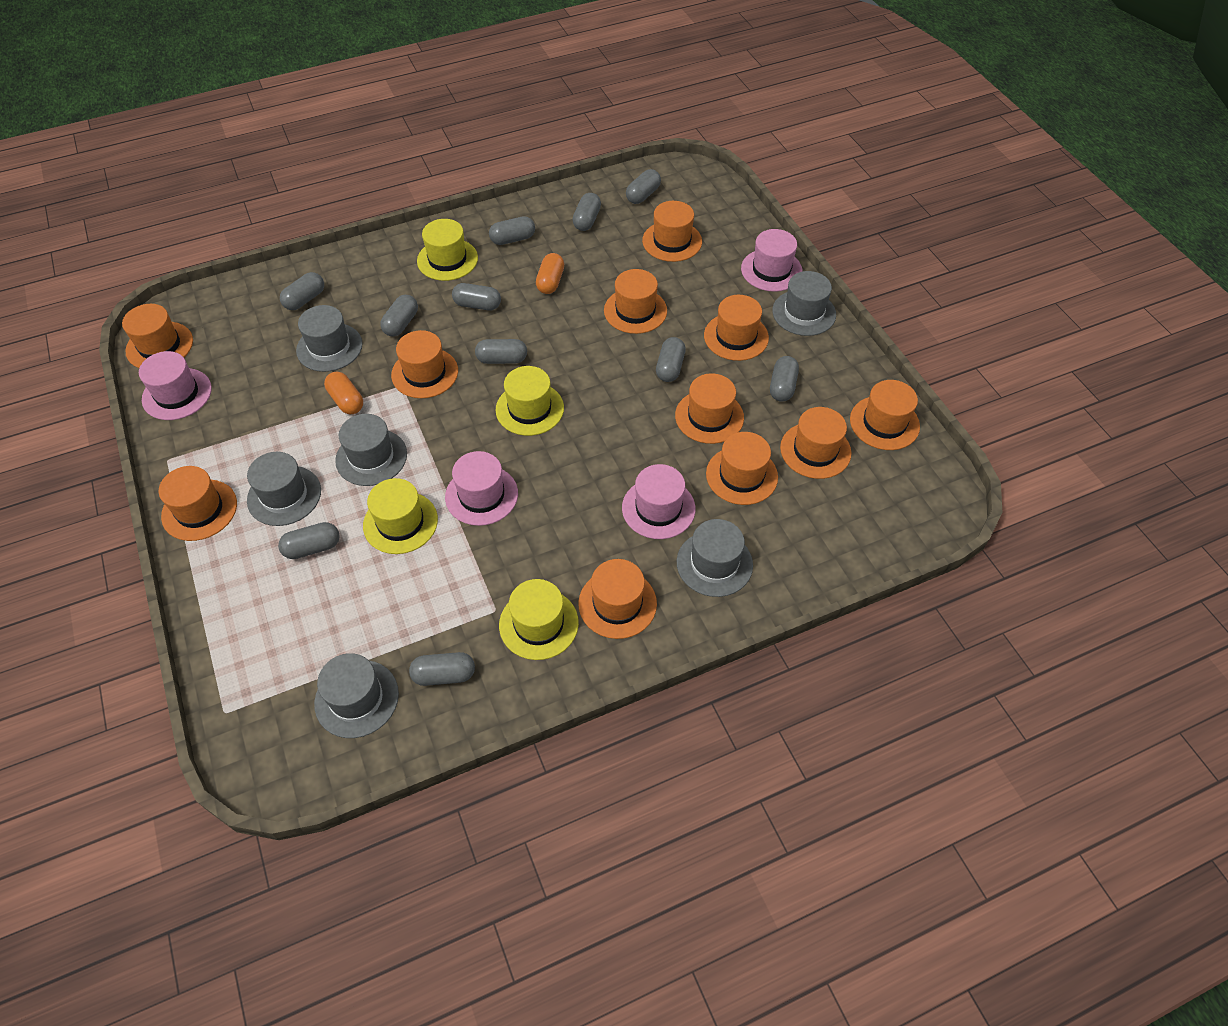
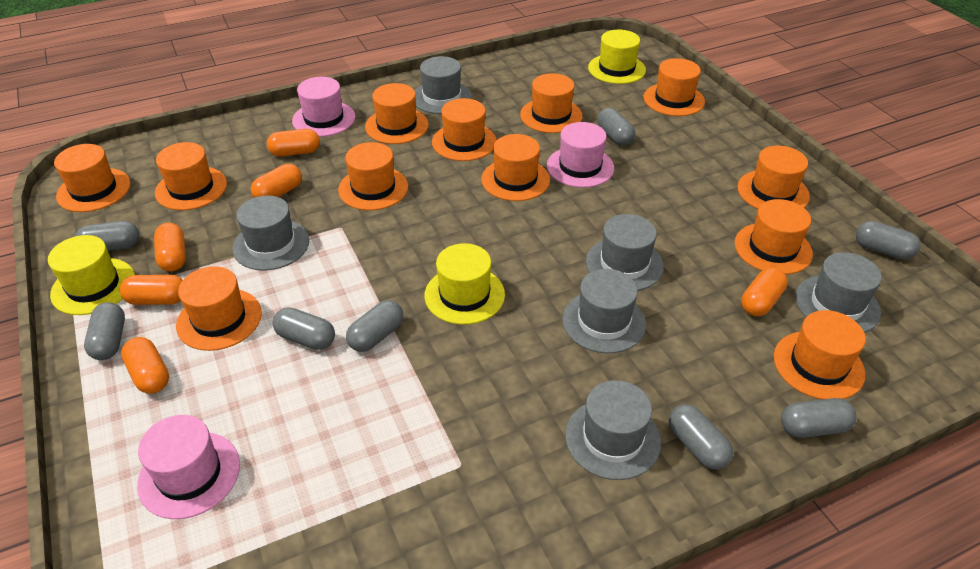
grey capsule: 11 -> 8
orange capsule: 2 -> 6
orange hat: 11 -> 12
pink hat: 4 -> 3
yellow hat: 4 -> 3

